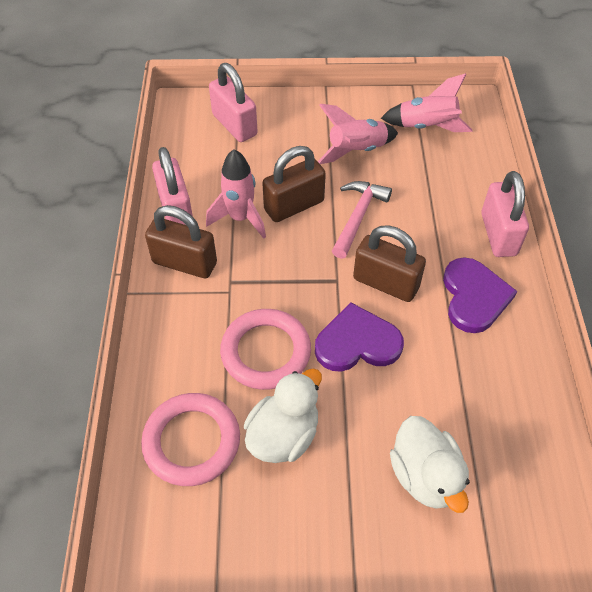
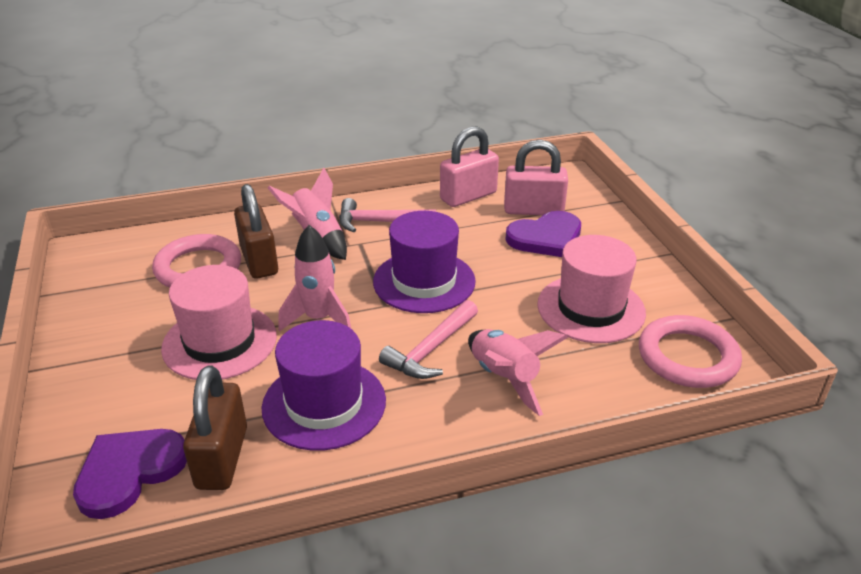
brown padlock: 3 -> 2
pink hammer: 1 -> 2
pink hat: 0 -> 2
pink padlock: 3 -> 2
purple hat: 0 -> 2
white duck: 2 -> 0

